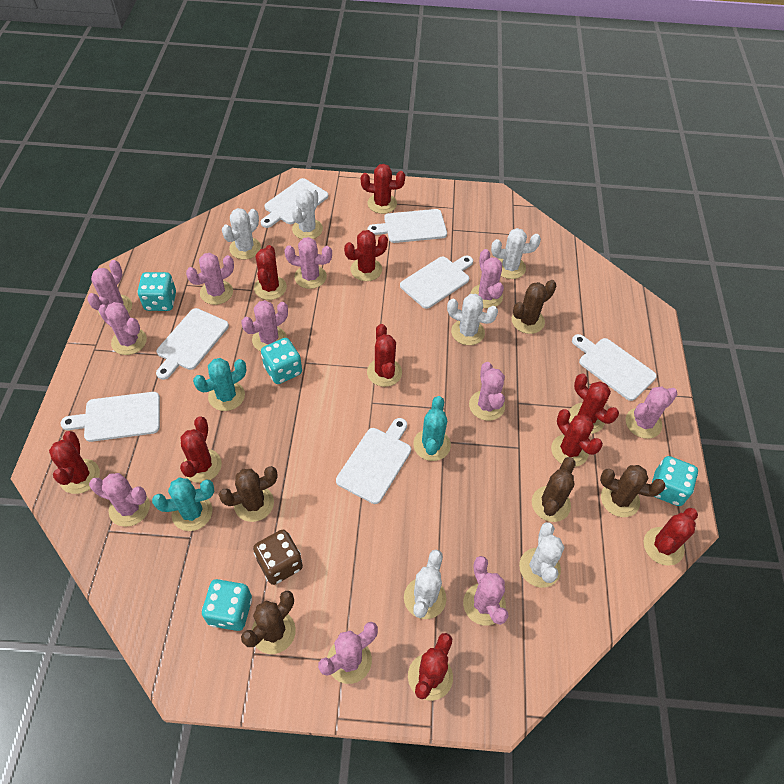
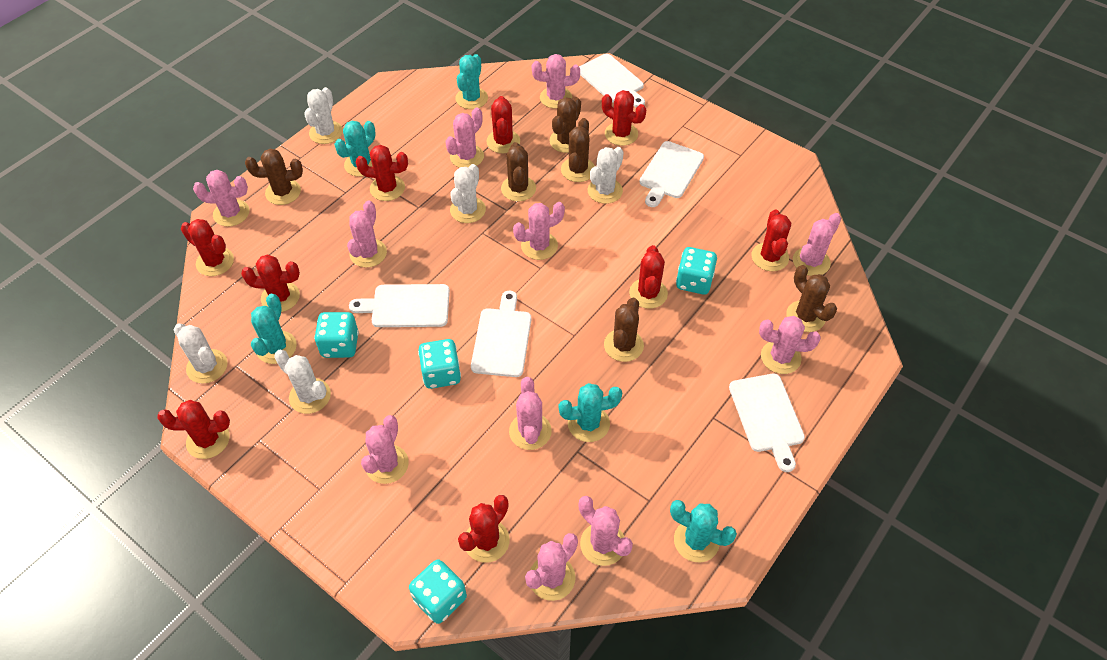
brown cactus: 5 -> 6
brown dice: 1 -> 0
red cactus: 10 -> 9
turquoise cactus: 3 -> 5
white cactus: 6 -> 5
white cutting board: 7 -> 5

